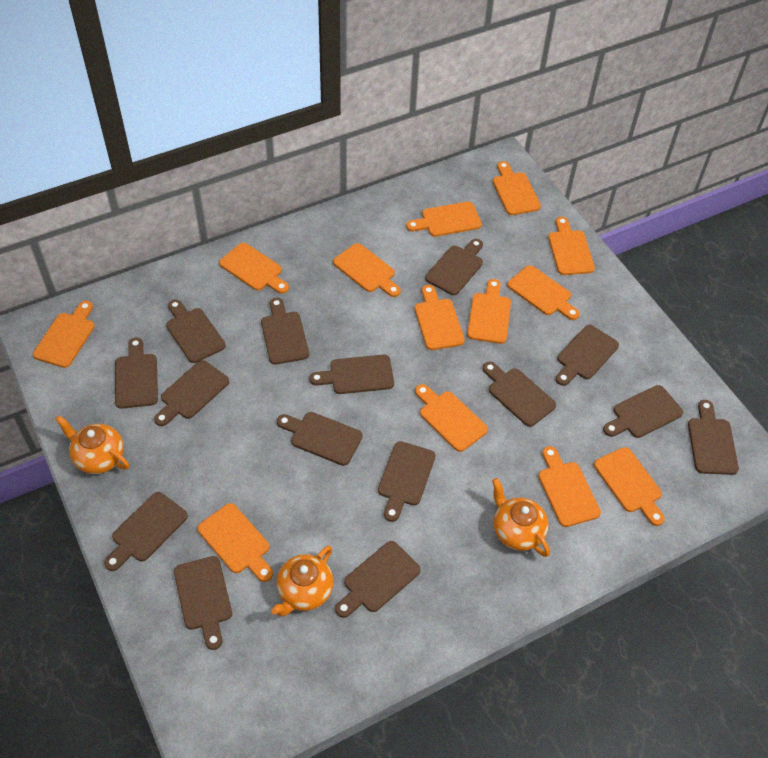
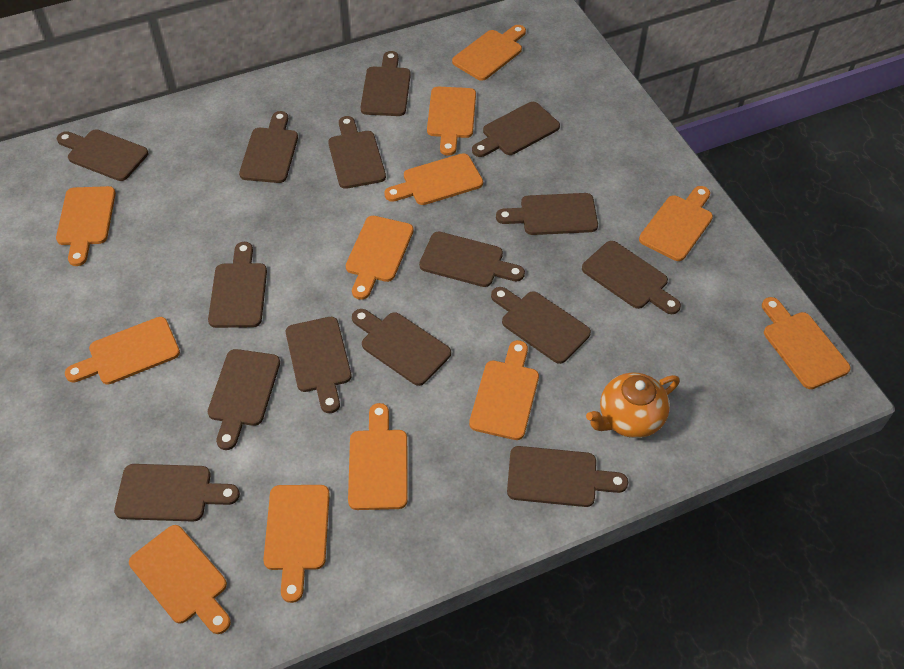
orange cutting board: 13 -> 12
orange teapot: 3 -> 1

